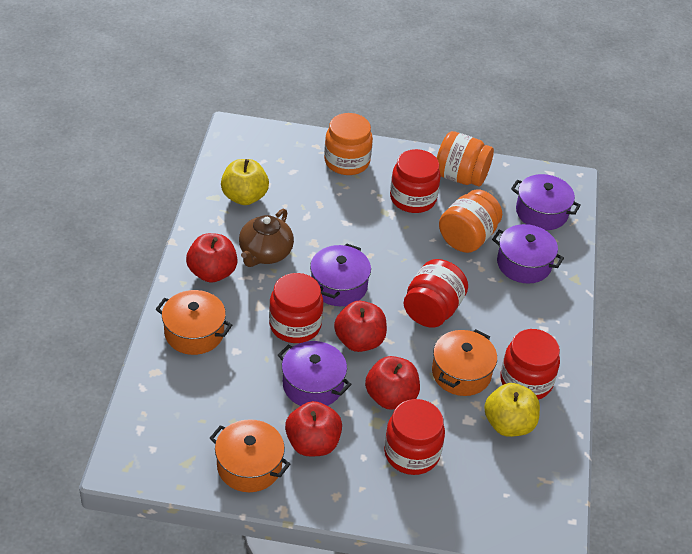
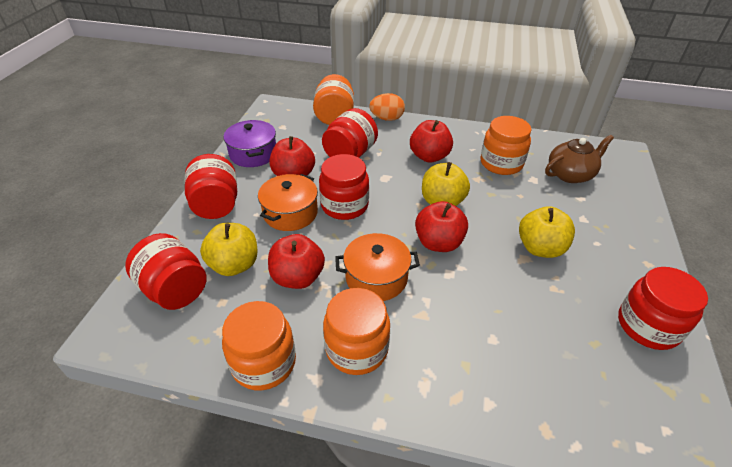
orange egg: 0 -> 1
orange jar: 3 -> 4
orange pot: 3 -> 2
purple pot: 4 -> 1
yellow apple: 2 -> 3

